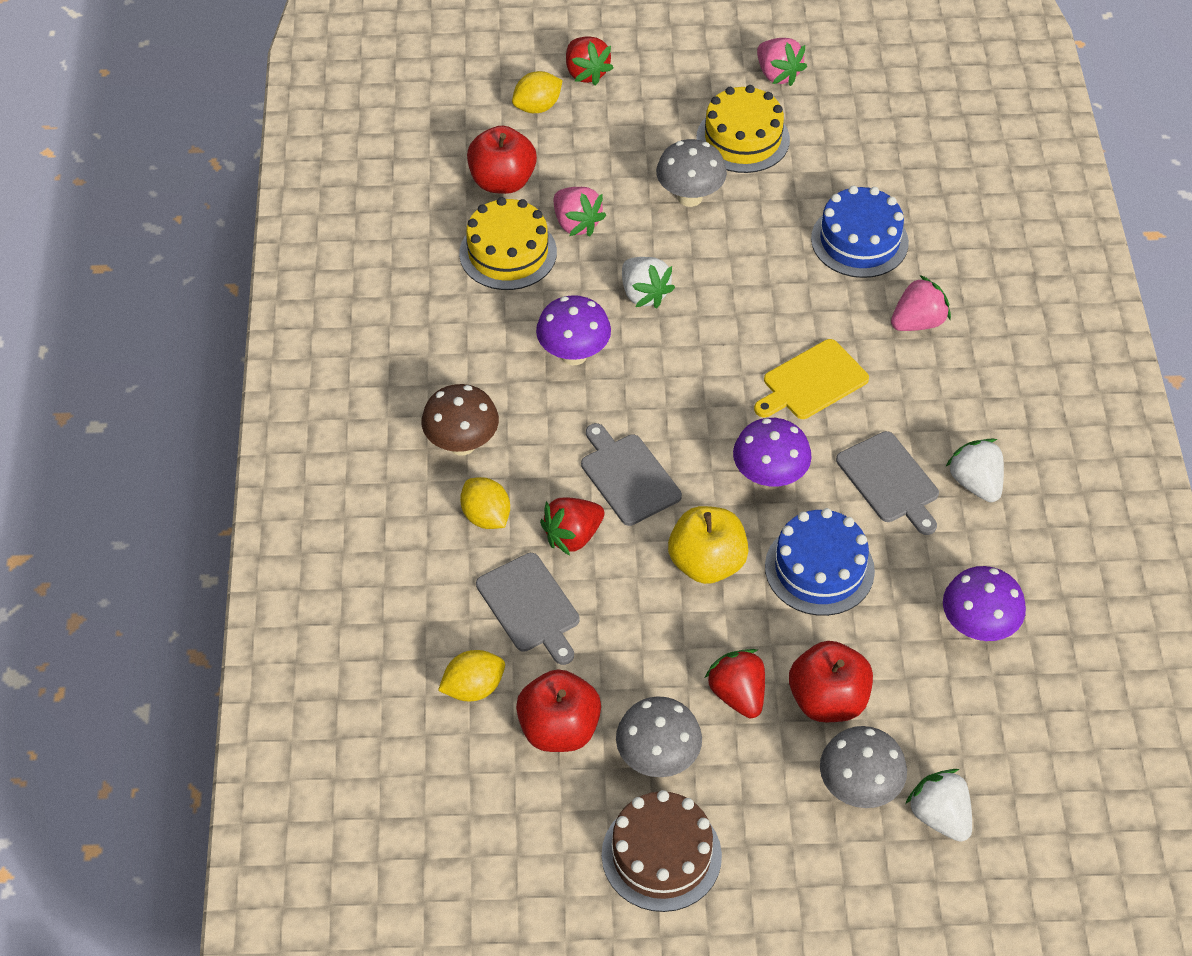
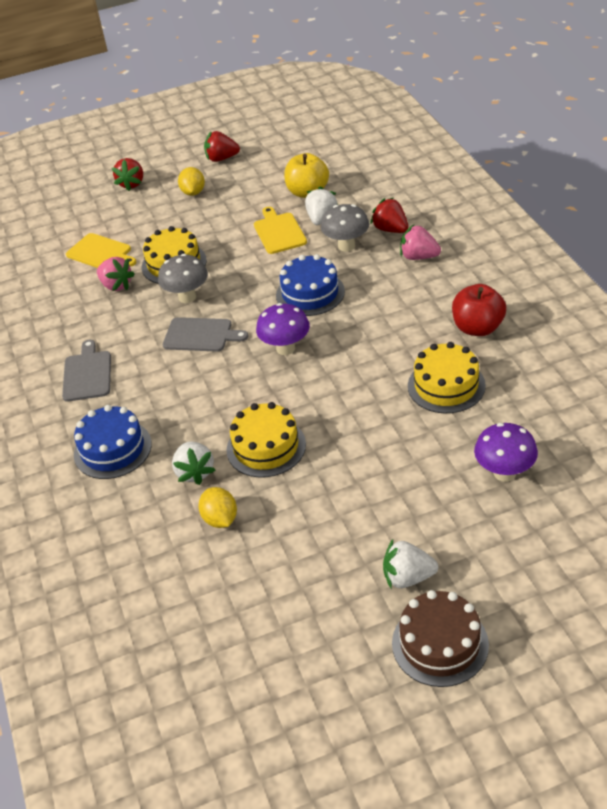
brown mushroom: 1 -> 0
grey cutting board: 3 -> 2
grey mushroom: 3 -> 2
pink strawberry: 3 -> 2
purple mushroom: 3 -> 2
red apple: 3 -> 1
yellow cake: 2 -> 3
yellow cutting board: 1 -> 2
yellow lemon: 3 -> 2

